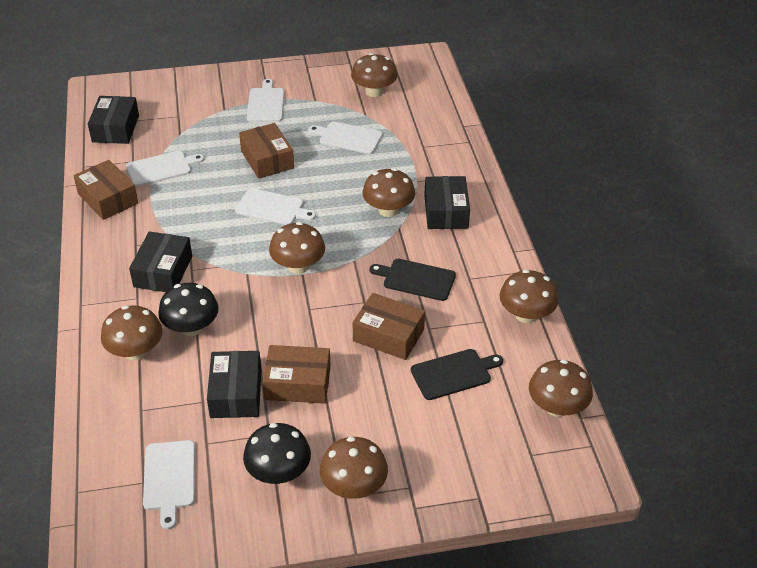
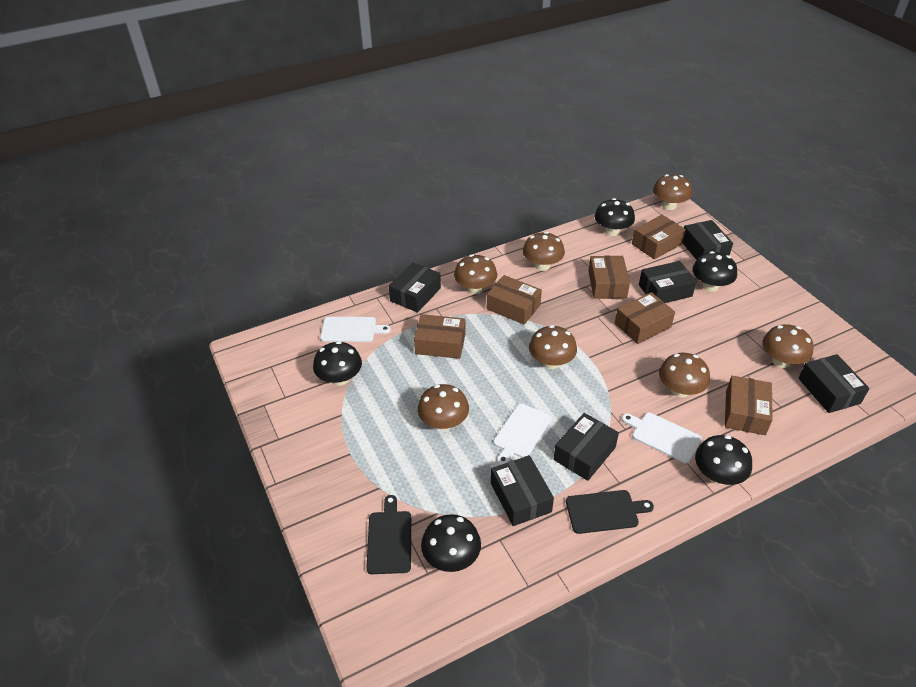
black box: 4 -> 6
black mushroom: 2 -> 5
brown box: 4 -> 6
white cutting board: 5 -> 3

